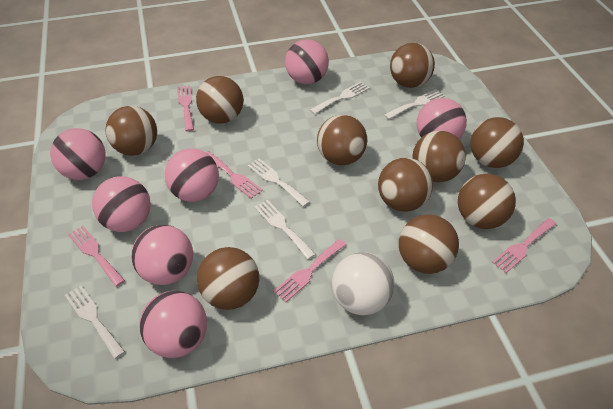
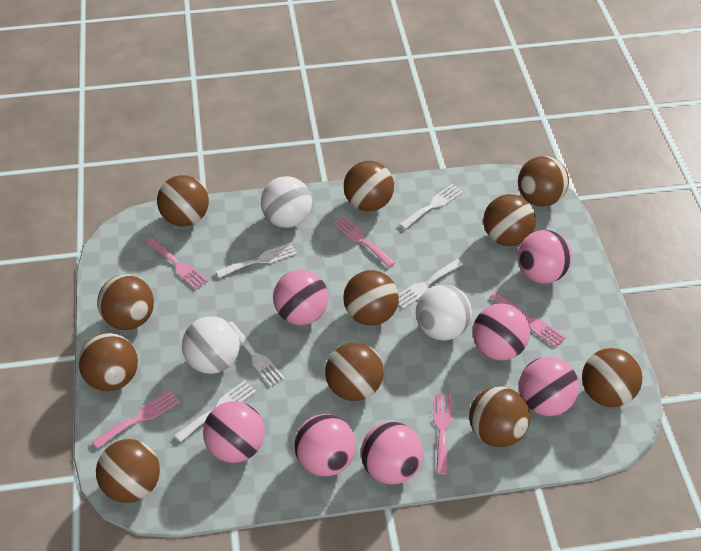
brown ball: 10 -> 11
white ball: 1 -> 3

